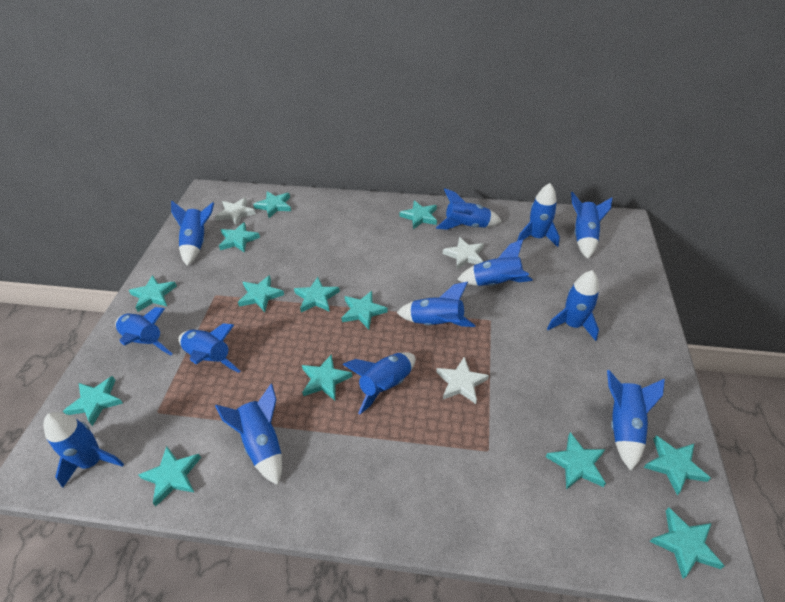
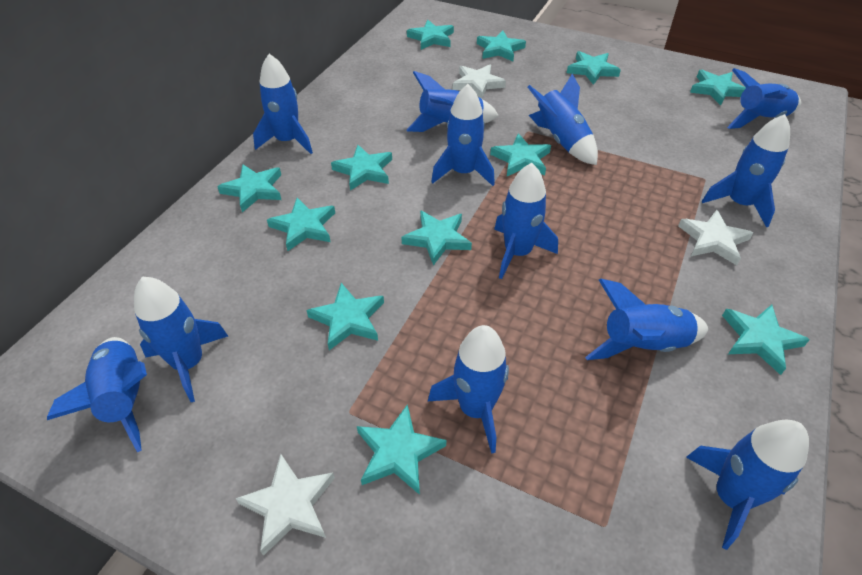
blue rocket: 13 -> 12
turquoise star: 13 -> 12

